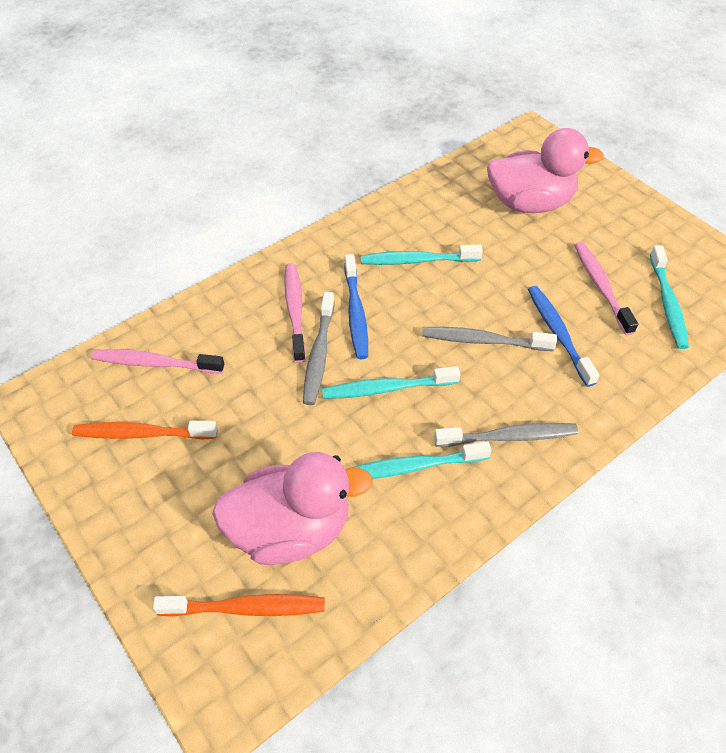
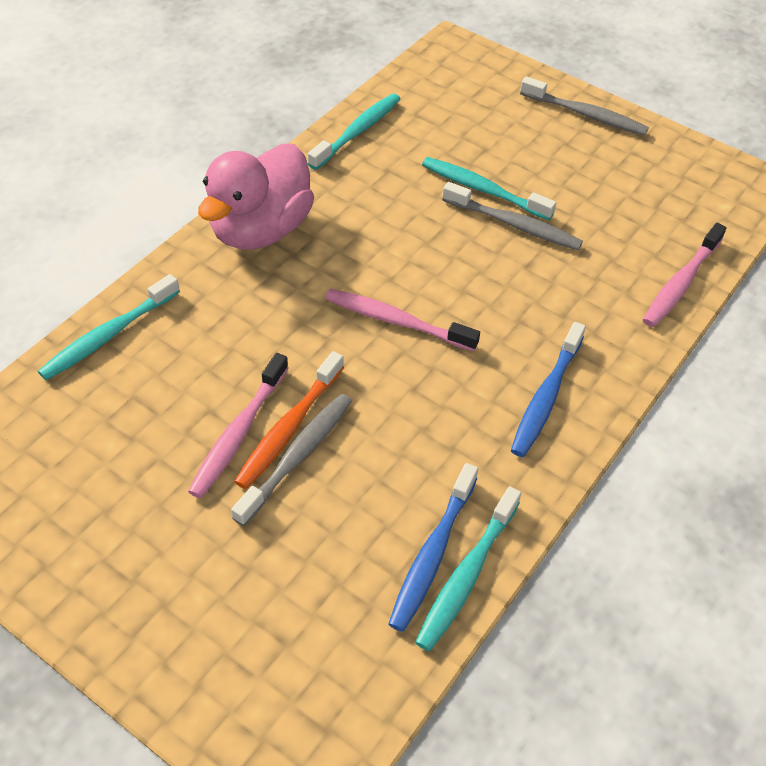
orange toothbrush: 2 -> 1
pink duck: 2 -> 1

